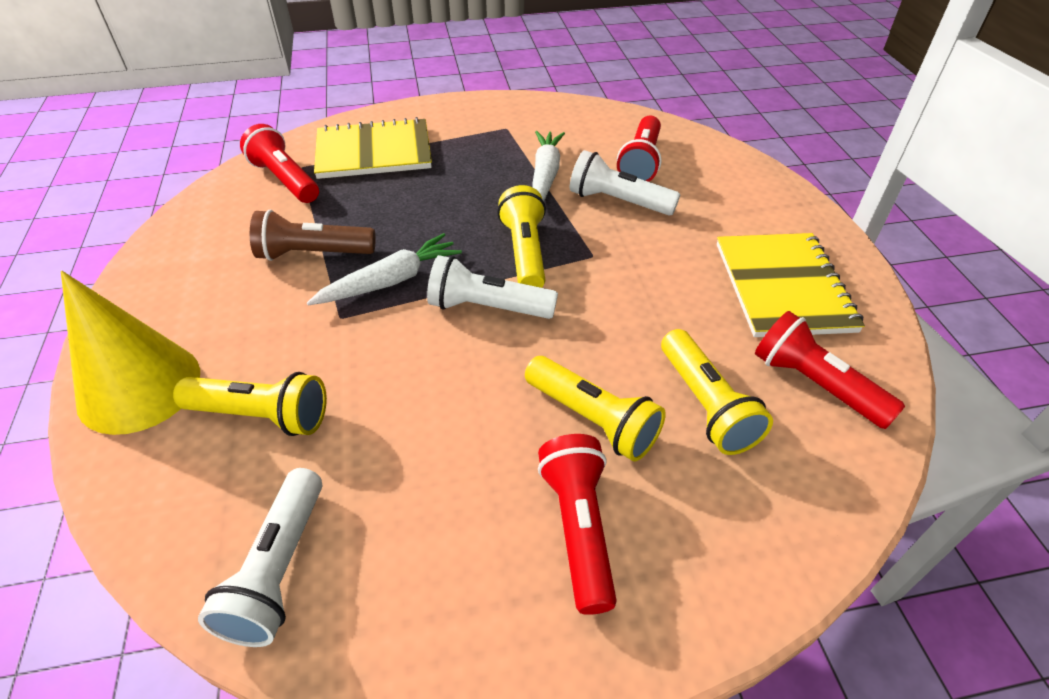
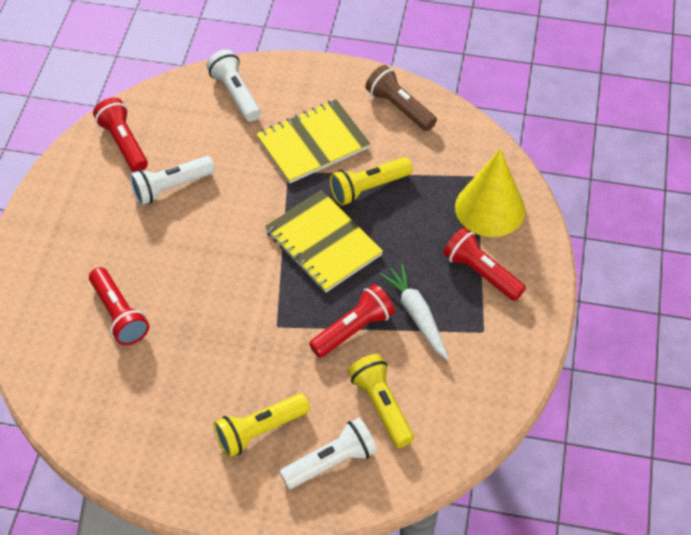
white carrot: 2 -> 1
yellow flashlight: 4 -> 3

